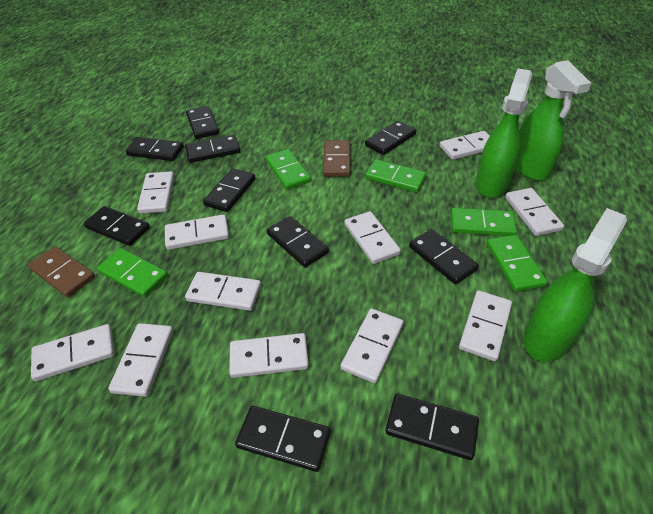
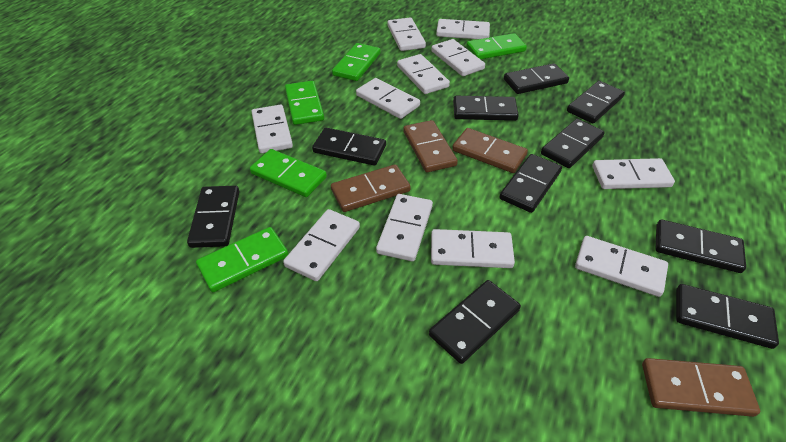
brown domino: 2 -> 4
green spray bottle: 3 -> 0

